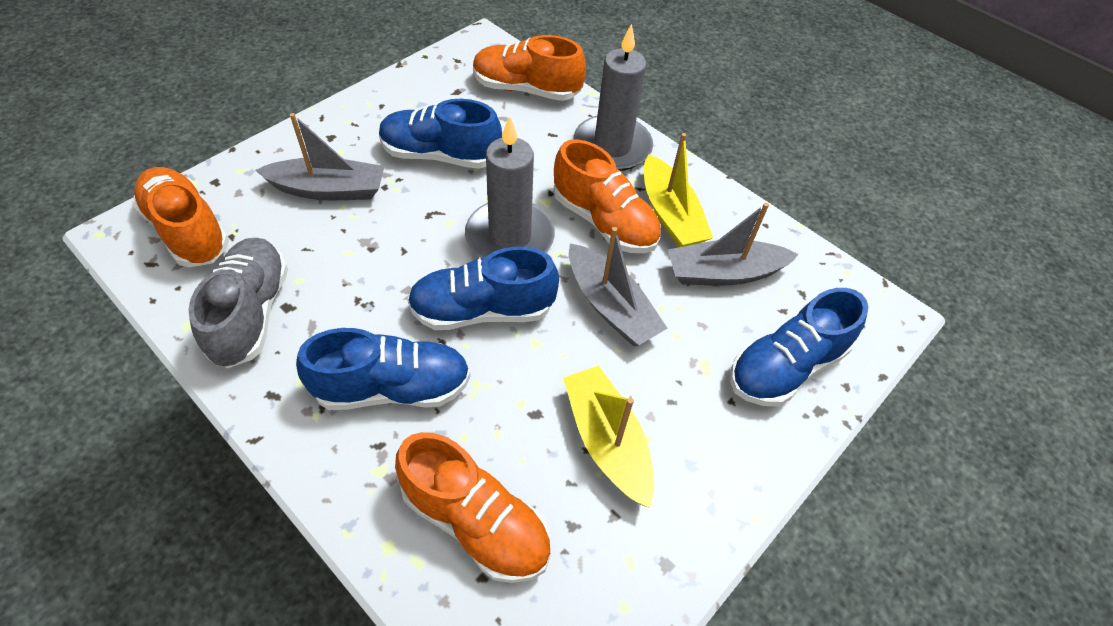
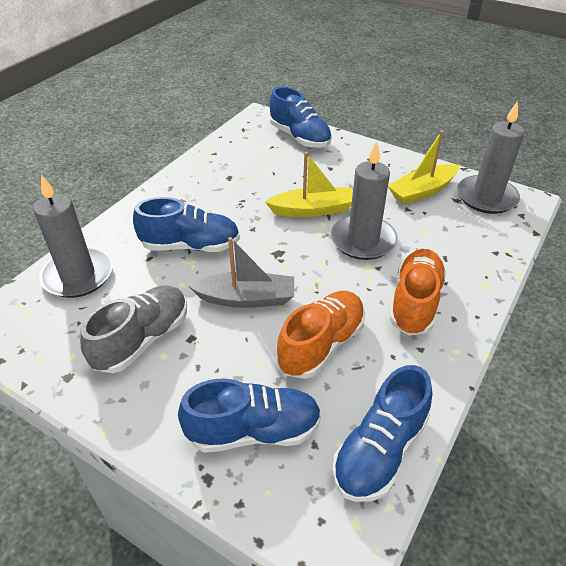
grey boat: 3 -> 1
grey candle: 2 -> 3
orange shoe: 4 -> 2

